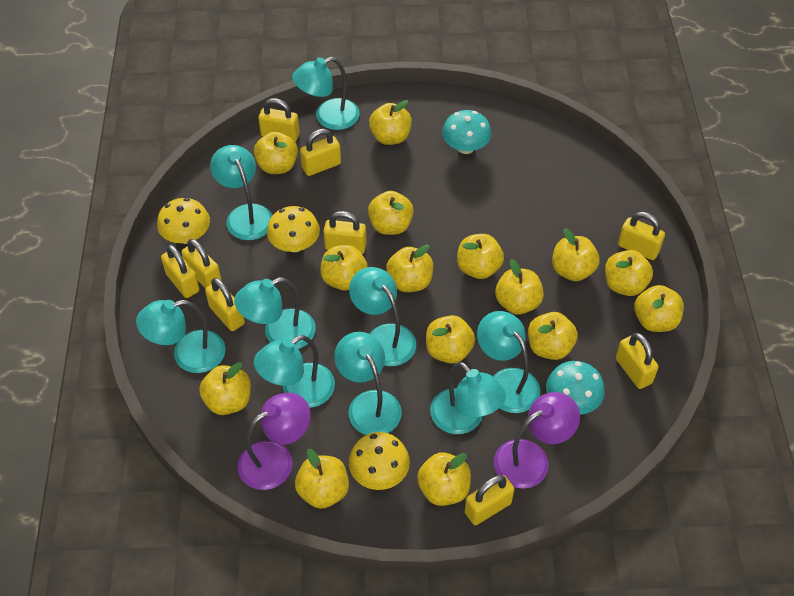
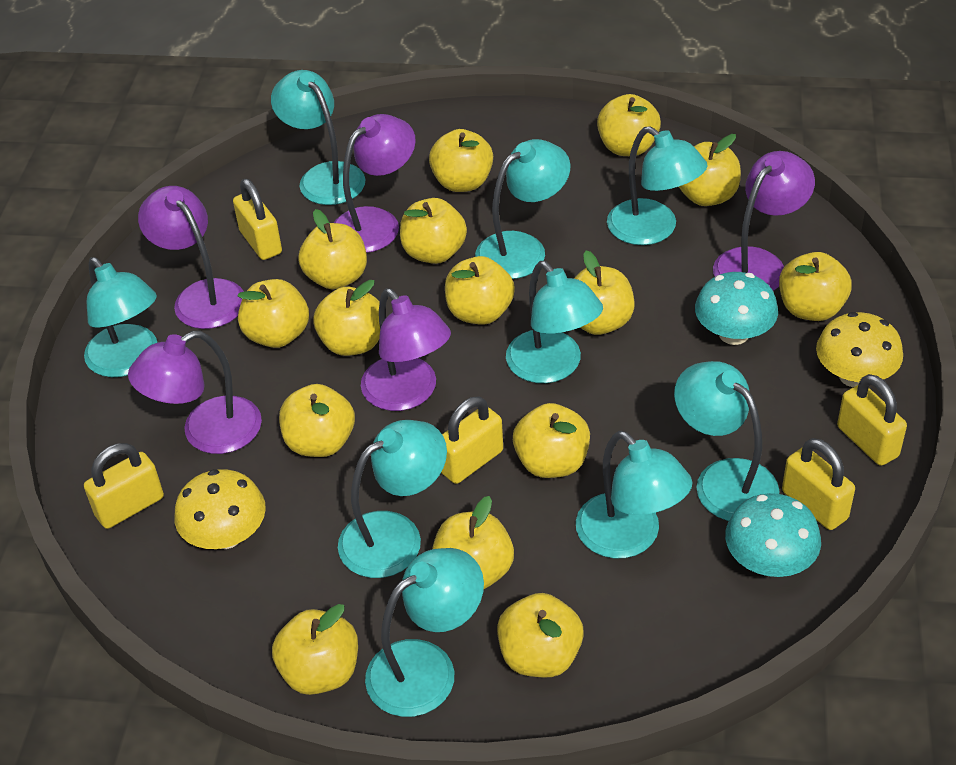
purple lamp: 2 -> 5
yellow mushroom: 3 -> 2
yellow padlock: 9 -> 5

